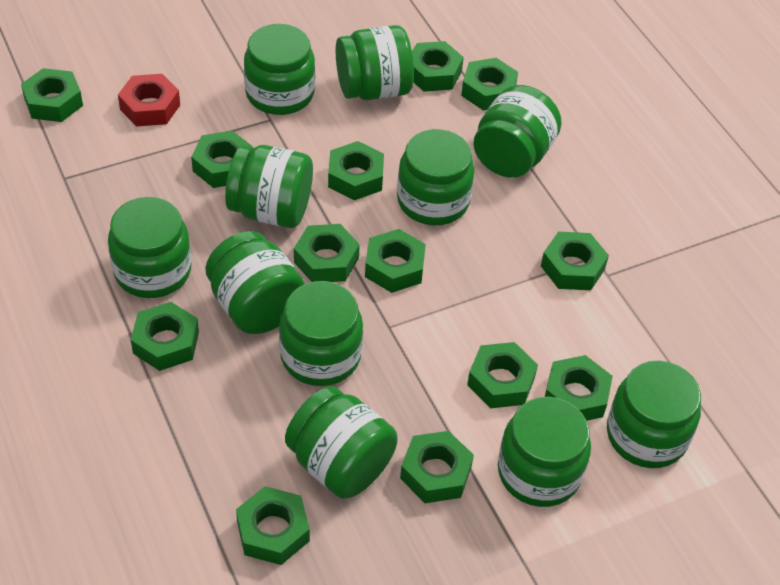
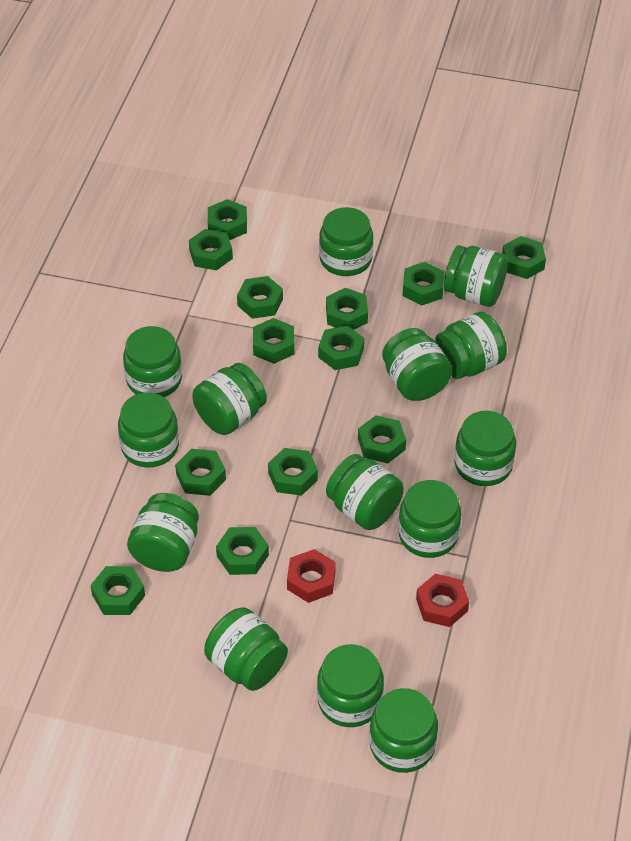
green jar: 11 -> 14
red nut: 1 -> 2

